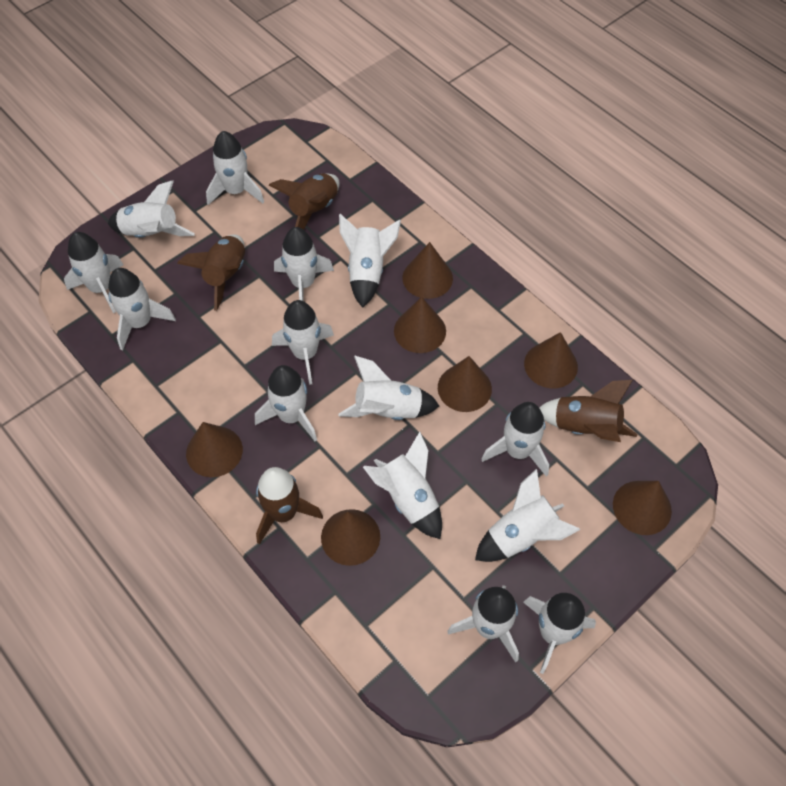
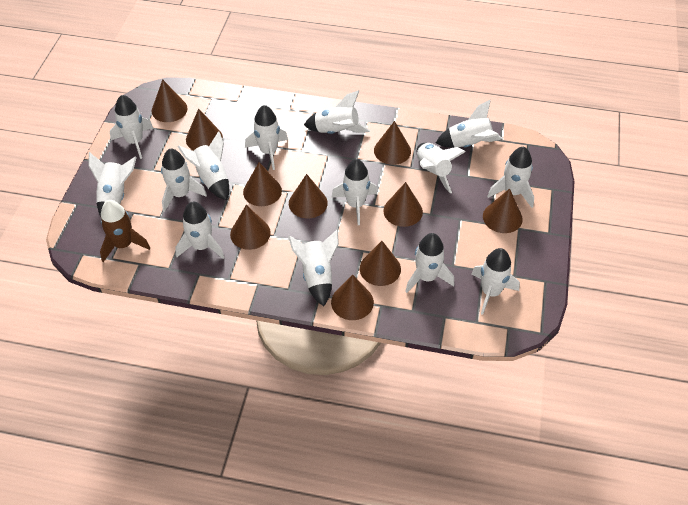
brown cone: 7 -> 10
brown rocket: 4 -> 1

